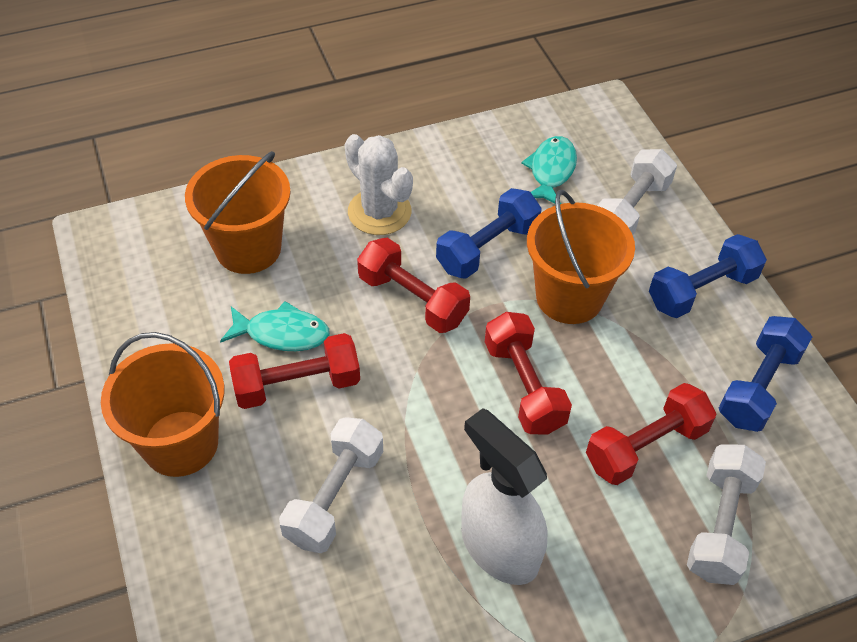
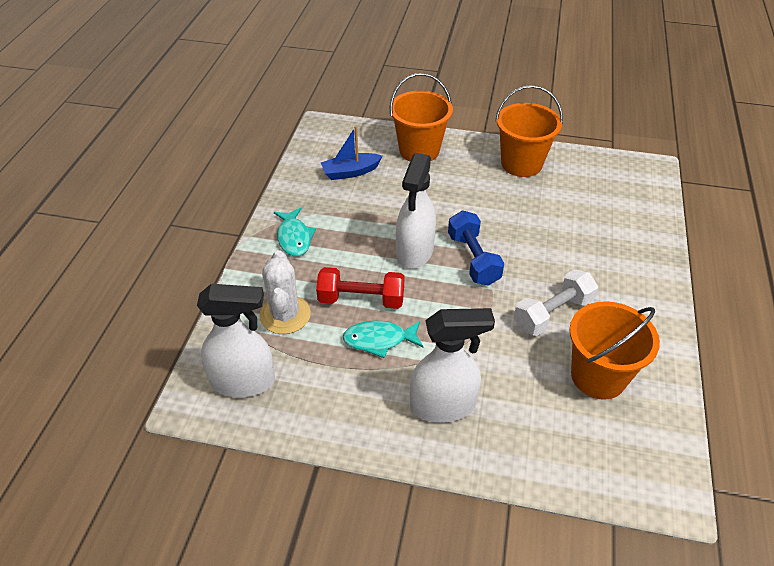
blue boat: 0 -> 1
blue dumbbell: 3 -> 1
red dumbbell: 4 -> 1
white dumbbell: 3 -> 1
white spray bottle: 1 -> 3

